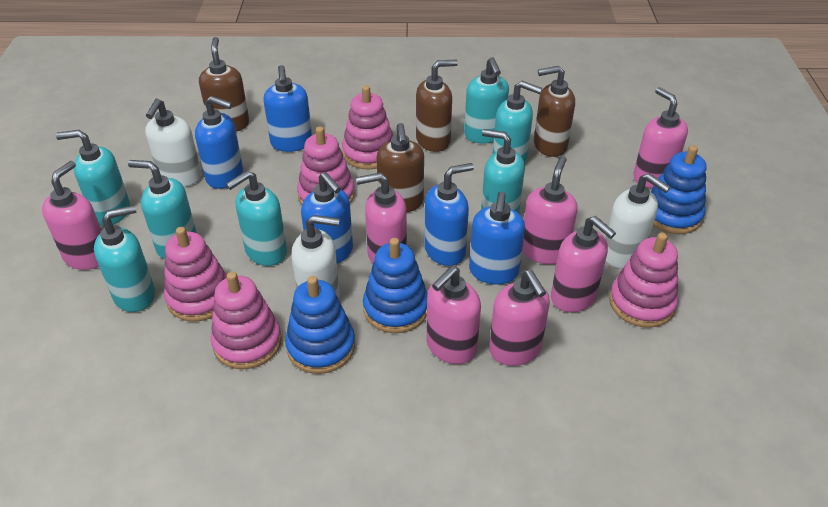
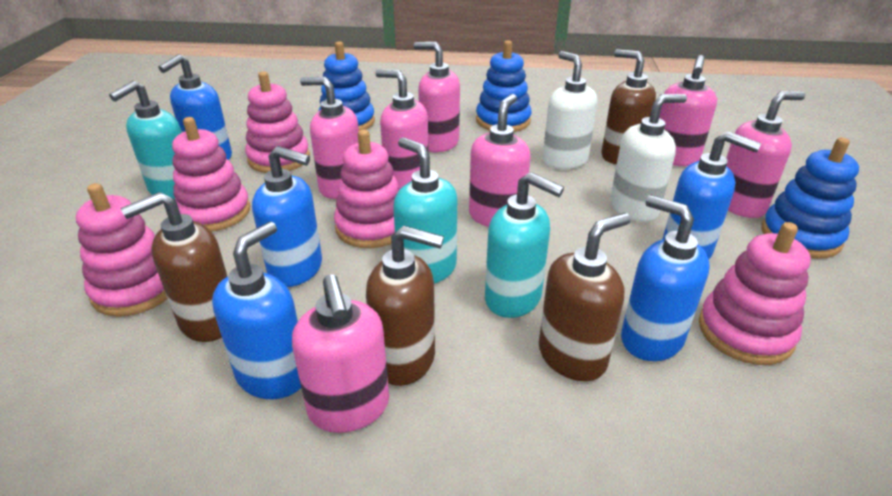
turquoise soap dispenser: 7 -> 3
white soap dispenser: 3 -> 2

